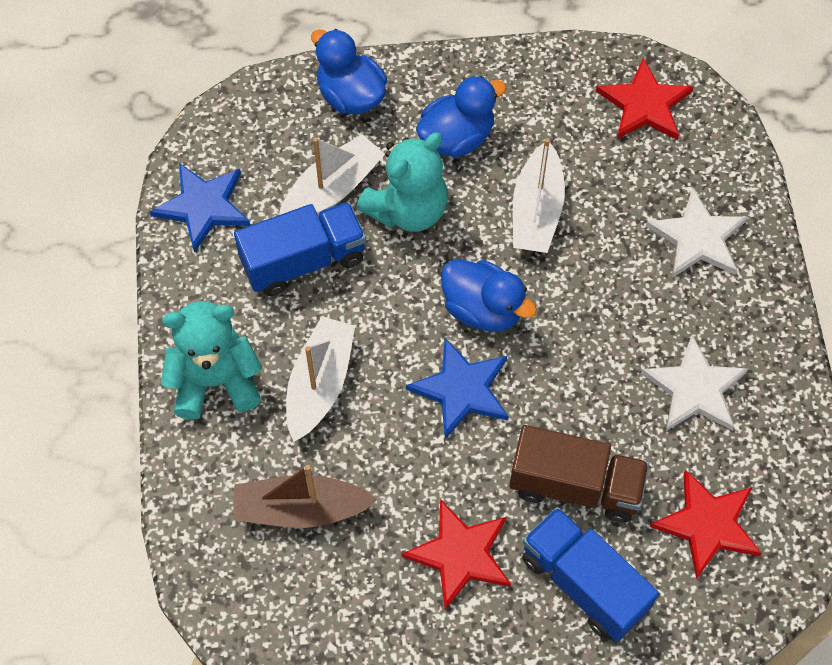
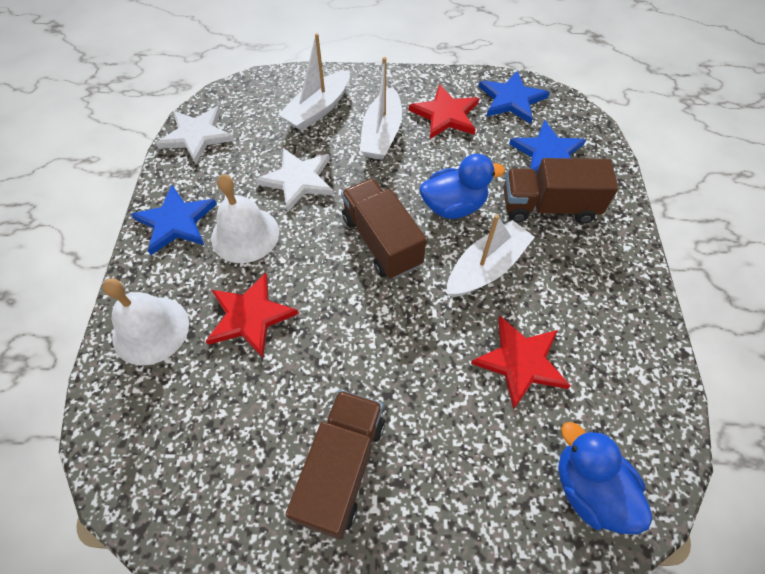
blue duck: 3 -> 2
blue star: 2 -> 3
blue truck: 2 -> 0
brown boat: 1 -> 0
brown truck: 1 -> 3
turquoise teddy bear: 2 -> 0
white bell: 0 -> 2

